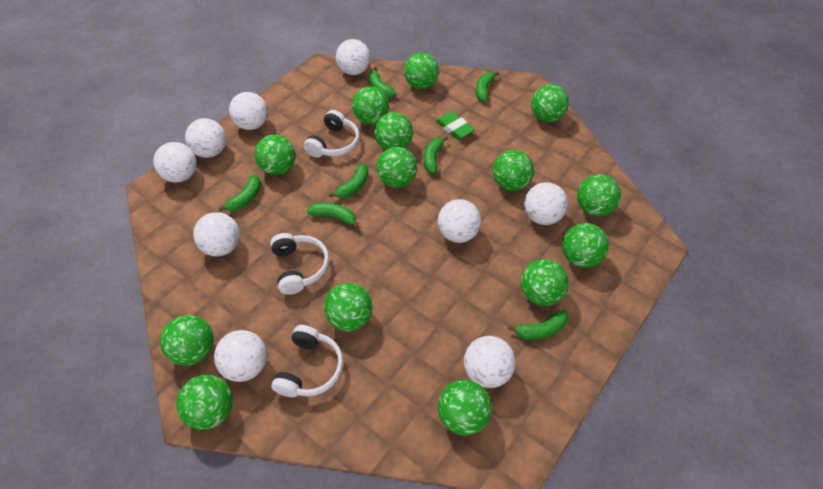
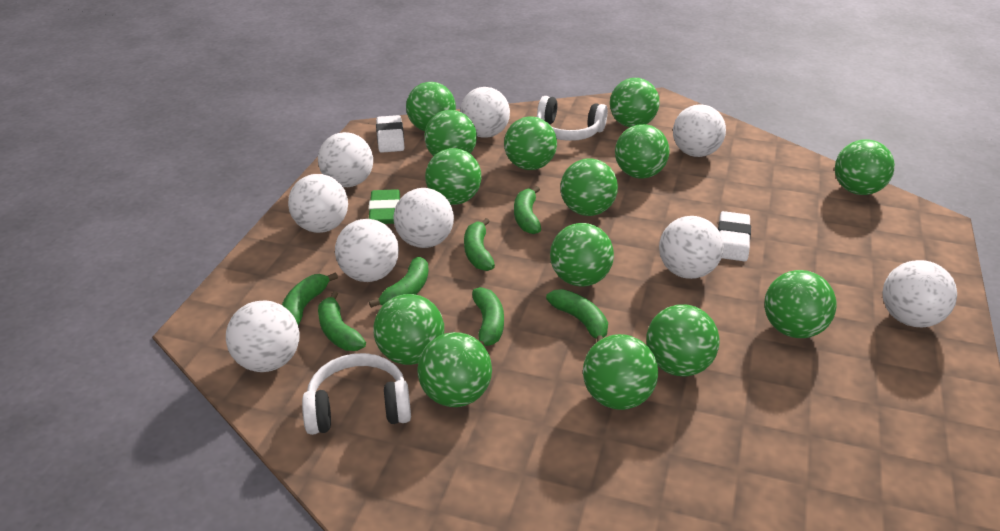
white eraser: 0 -> 2
white headphones: 3 -> 2

